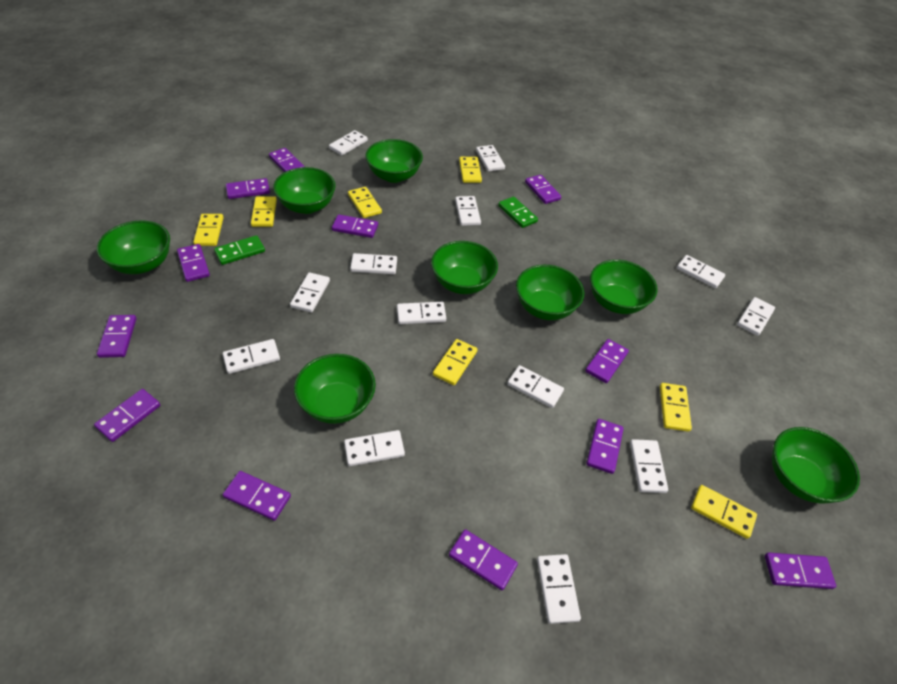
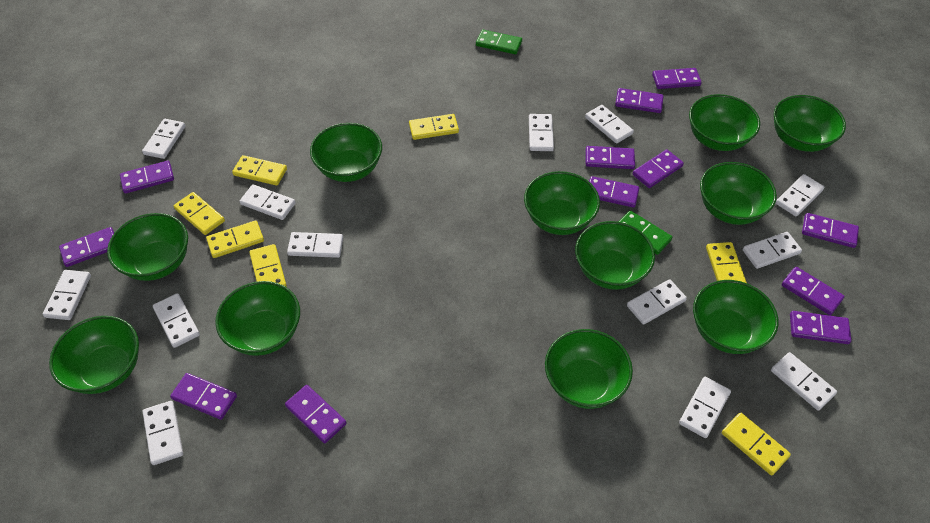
green bowl: 8 -> 11

